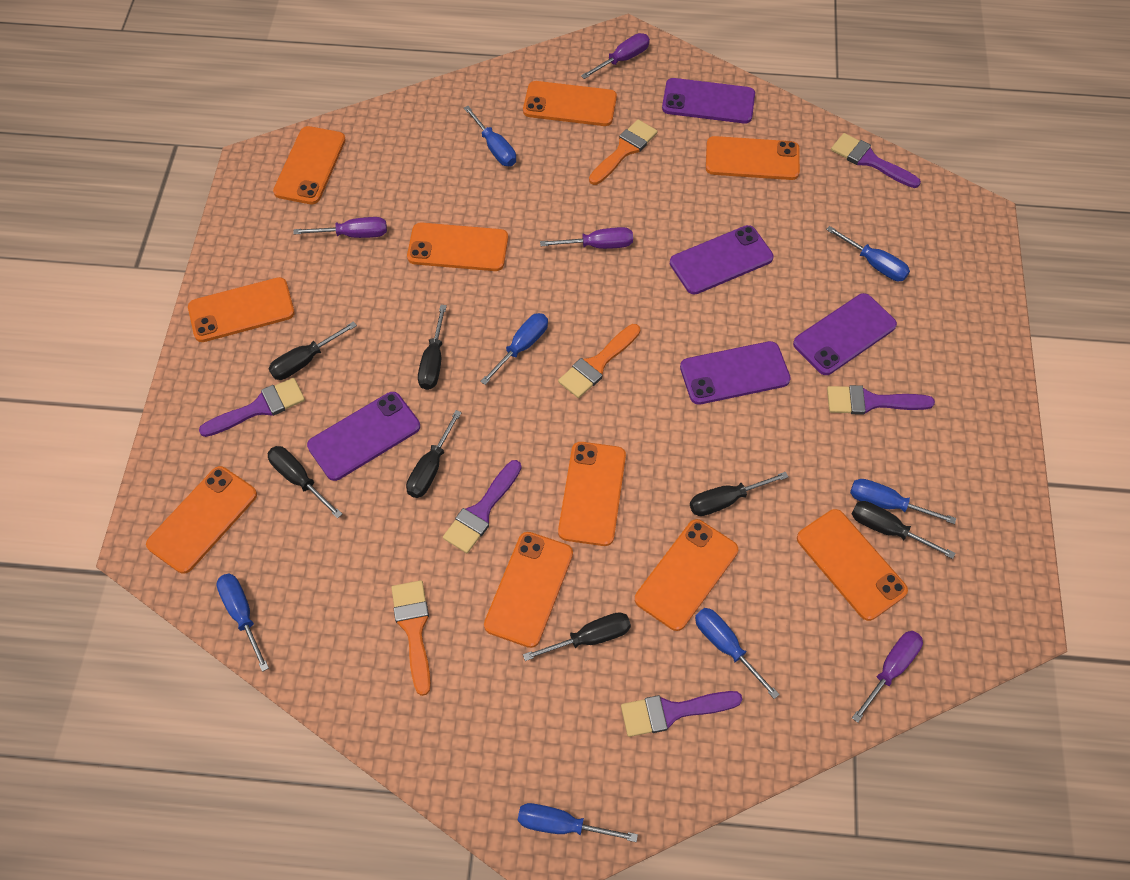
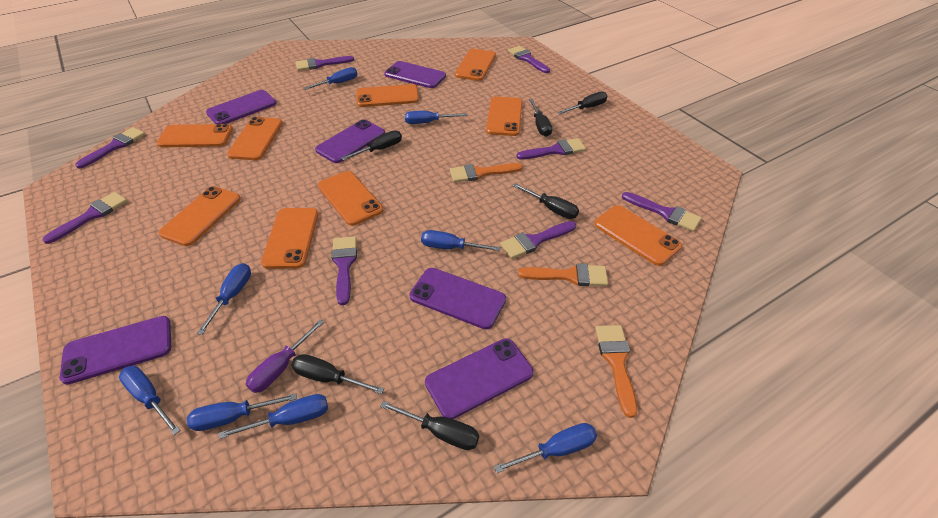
black screwdriver: 7 -> 6
blue screwdriver: 7 -> 8
orange phone: 10 -> 9
purple brush: 5 -> 8
purple phone: 5 -> 6
purple screwdriver: 4 -> 1

